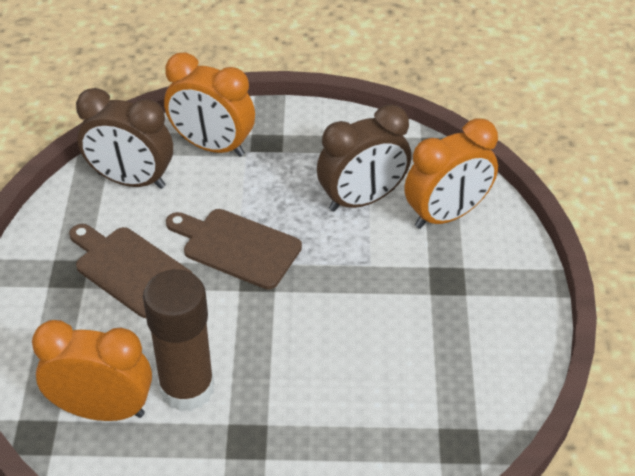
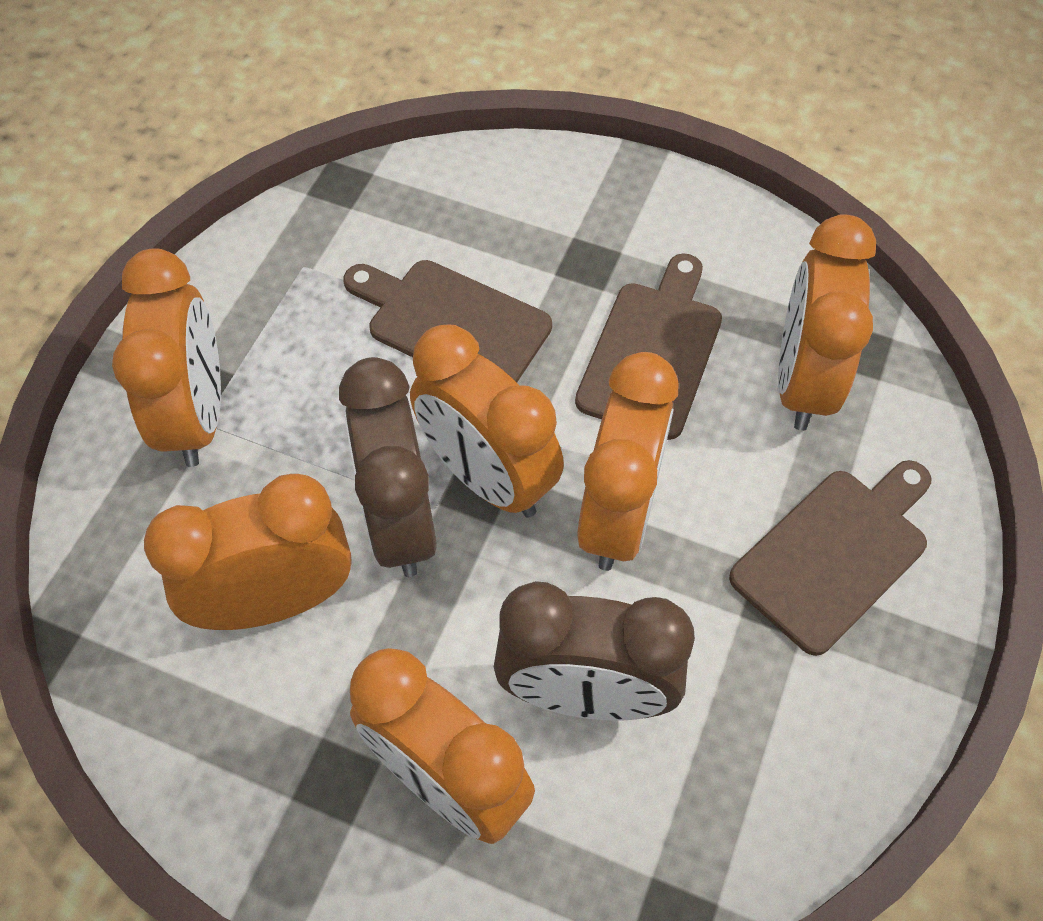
brown cutting board: 2 -> 3
brown glue stick: 1 -> 0
orange clock: 3 -> 6

